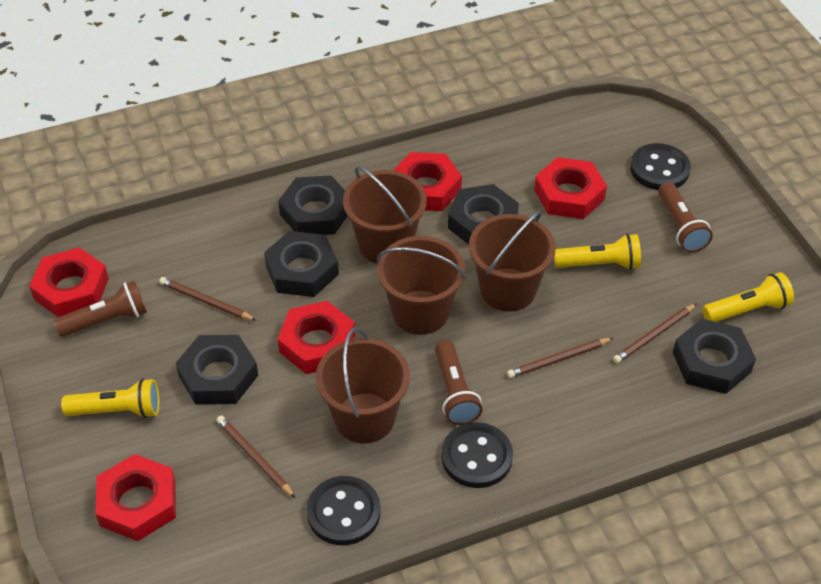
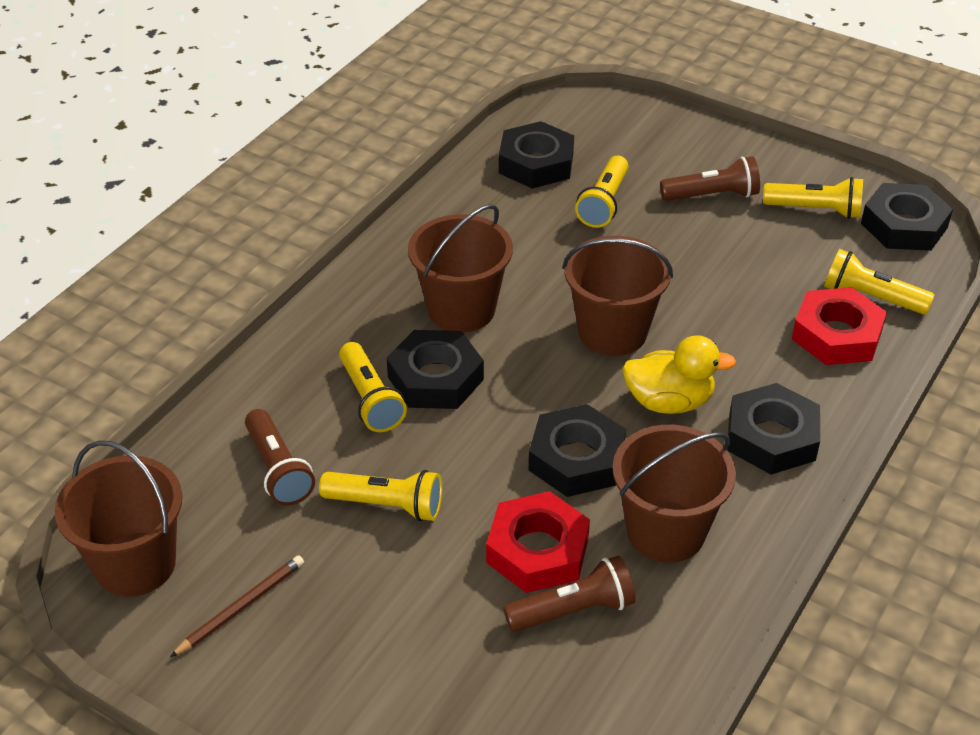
black button: 3 -> 0
brown pencil: 4 -> 1
red nut: 5 -> 2
yellow duck: 0 -> 1
yellow flashlight: 3 -> 5

